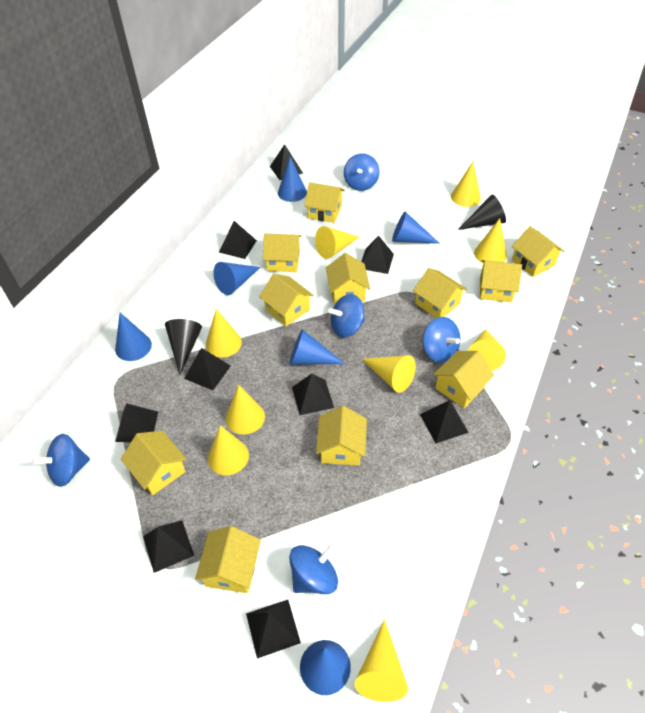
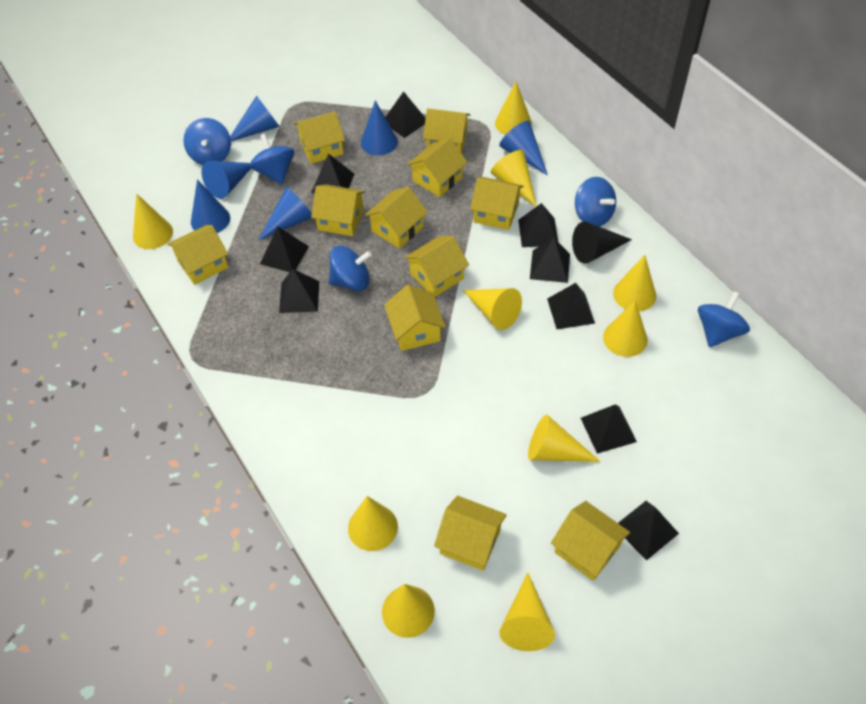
black cone: 2 -> 1
yellow cone: 9 -> 10

